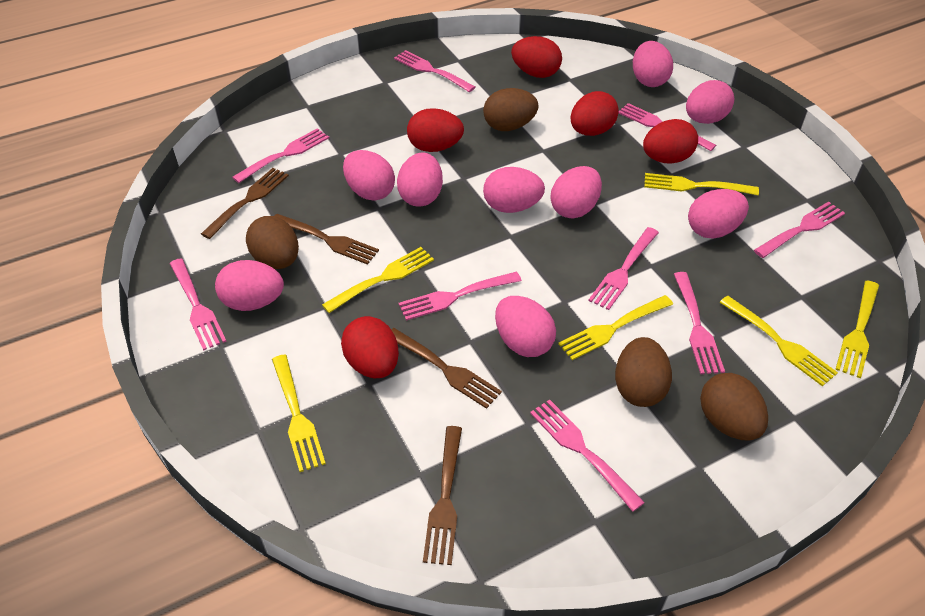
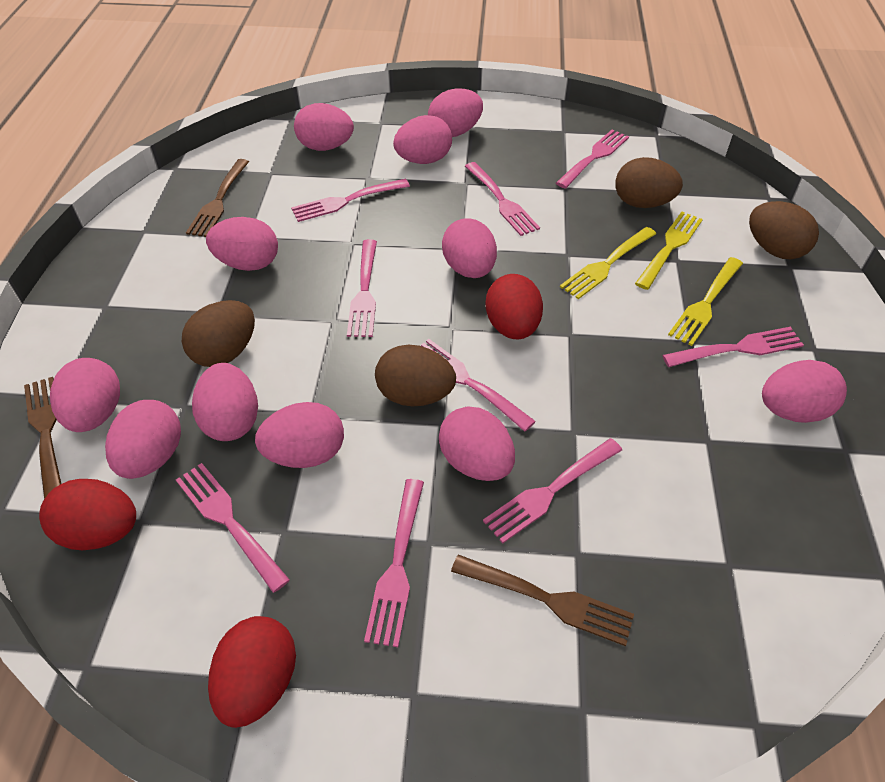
brown fork: 4 -> 3
pink egg: 9 -> 11
red egg: 5 -> 3
yellow fork: 6 -> 3

